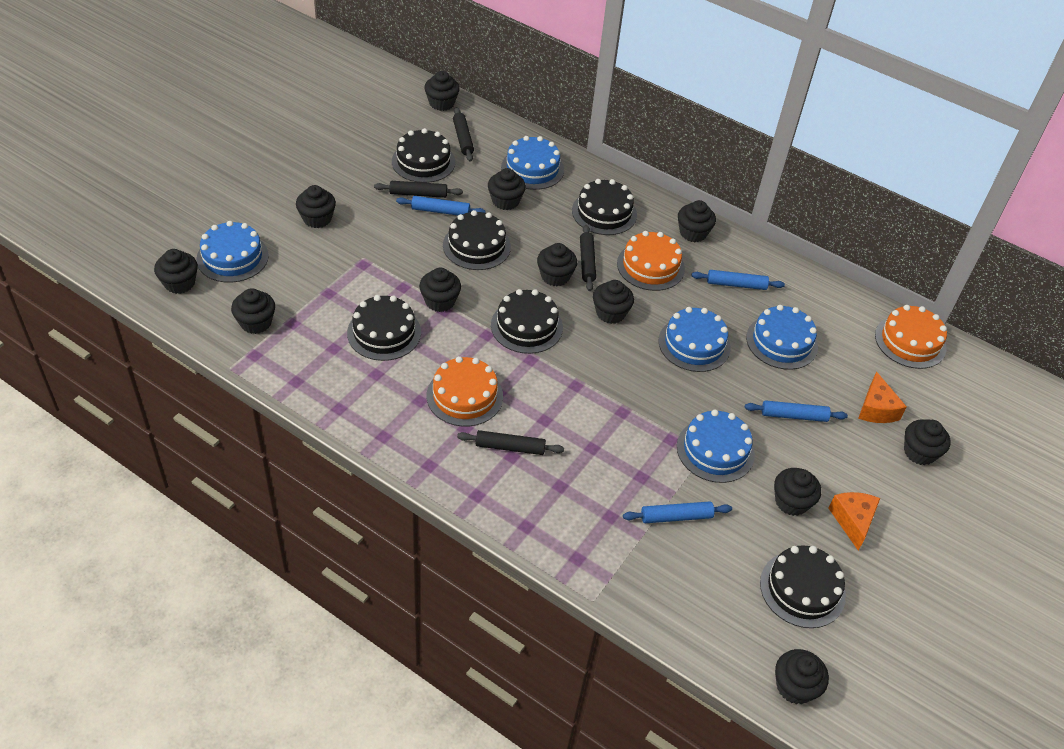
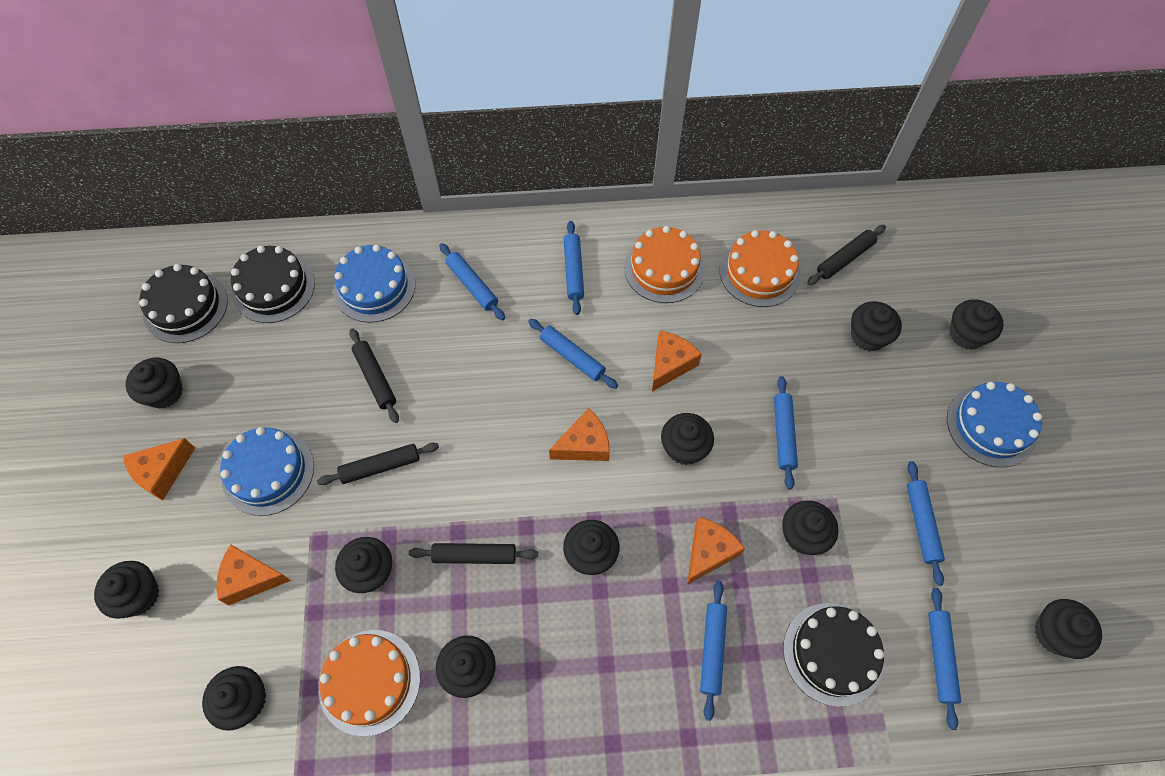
black cake: 6 -> 3
black cupcake: 12 -> 11
blue cake: 5 -> 3
blue rolling pin: 4 -> 7
orange cheese: 2 -> 5

